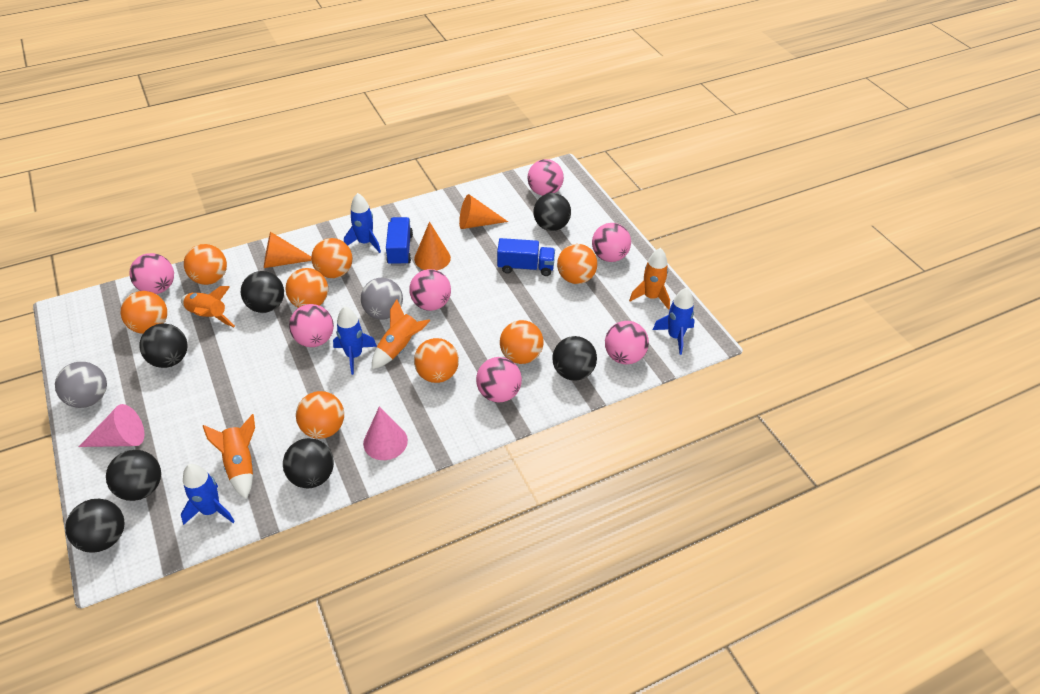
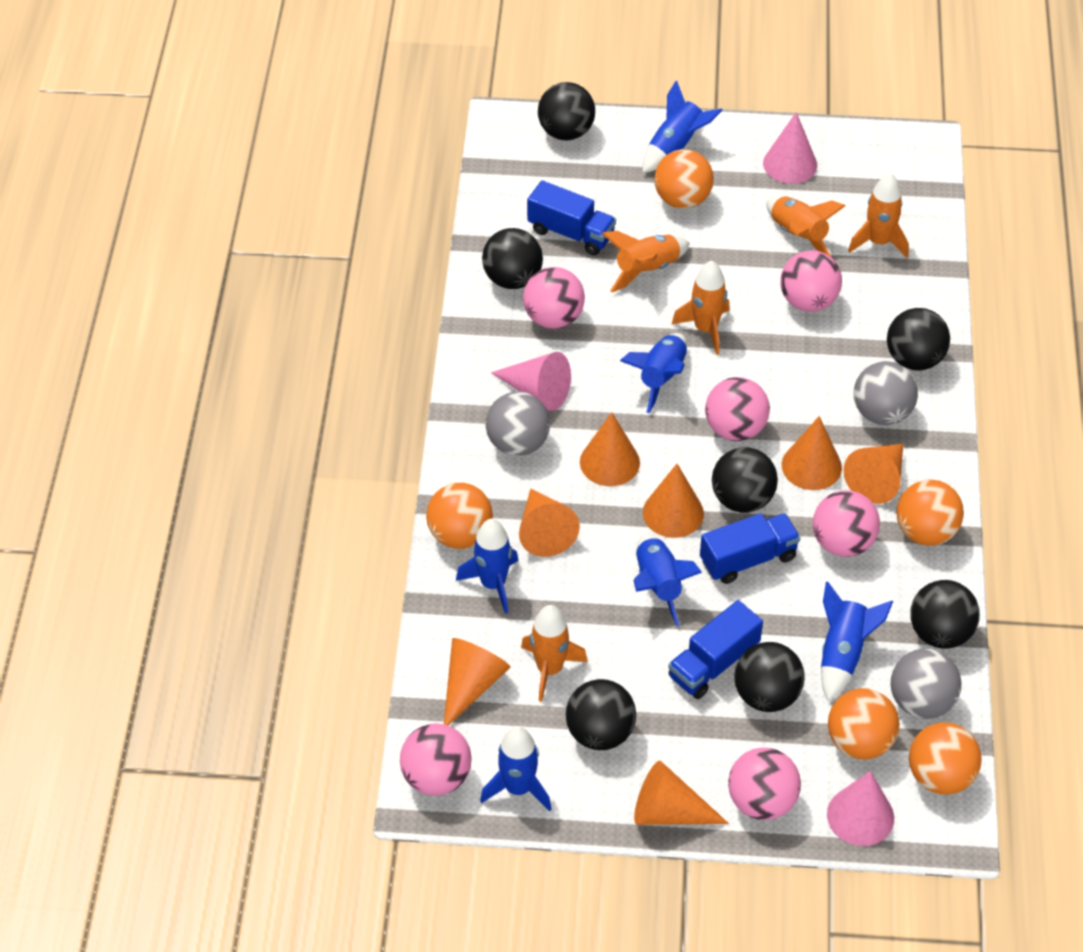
blue rocket: 4 -> 6
blue truck: 2 -> 3
grey ball: 2 -> 3
orange ball: 8 -> 5
orange cone: 3 -> 7
orange rocket: 4 -> 5
pink ball: 7 -> 6
pink cone: 2 -> 3

